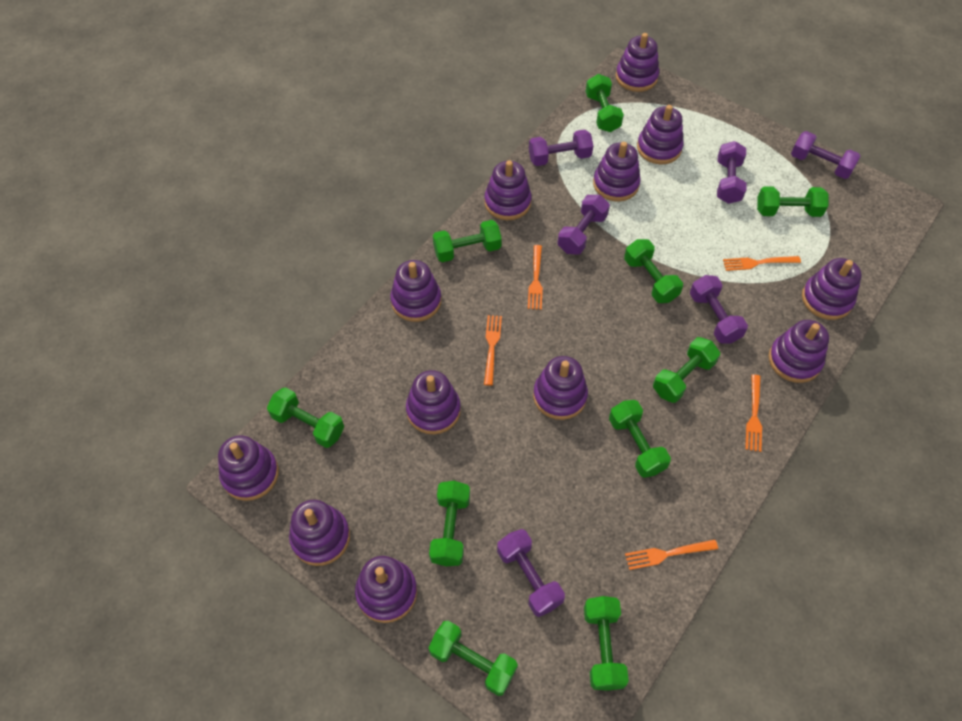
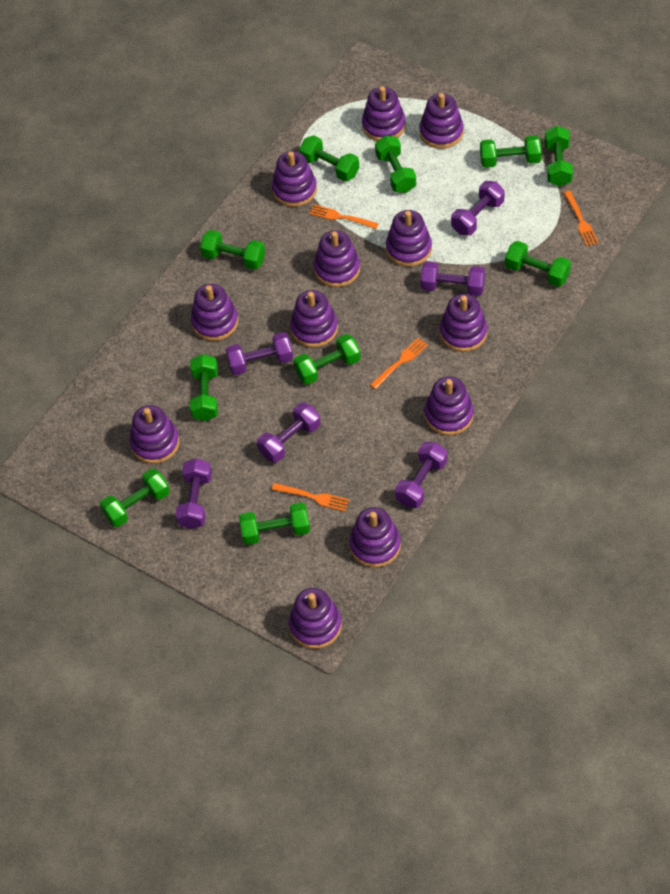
orange fork: 5 -> 4

